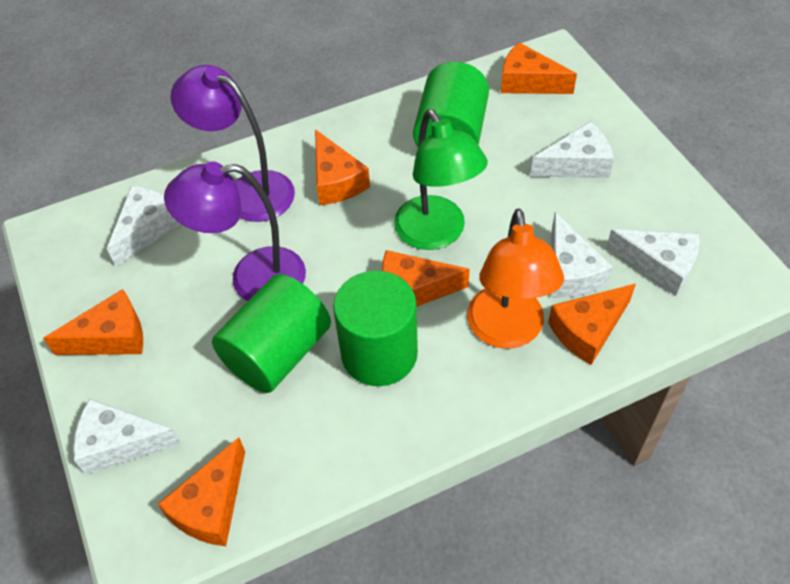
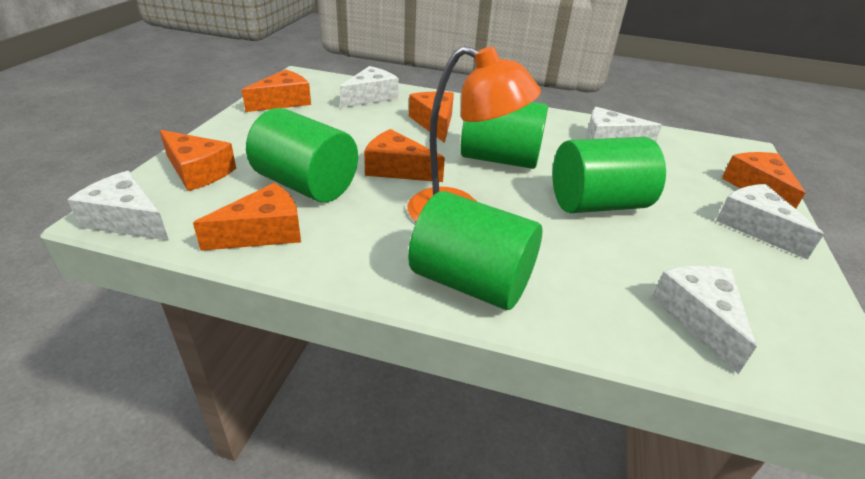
green cylinder: 3 -> 4
green lamp: 1 -> 0
purple lamp: 2 -> 0

